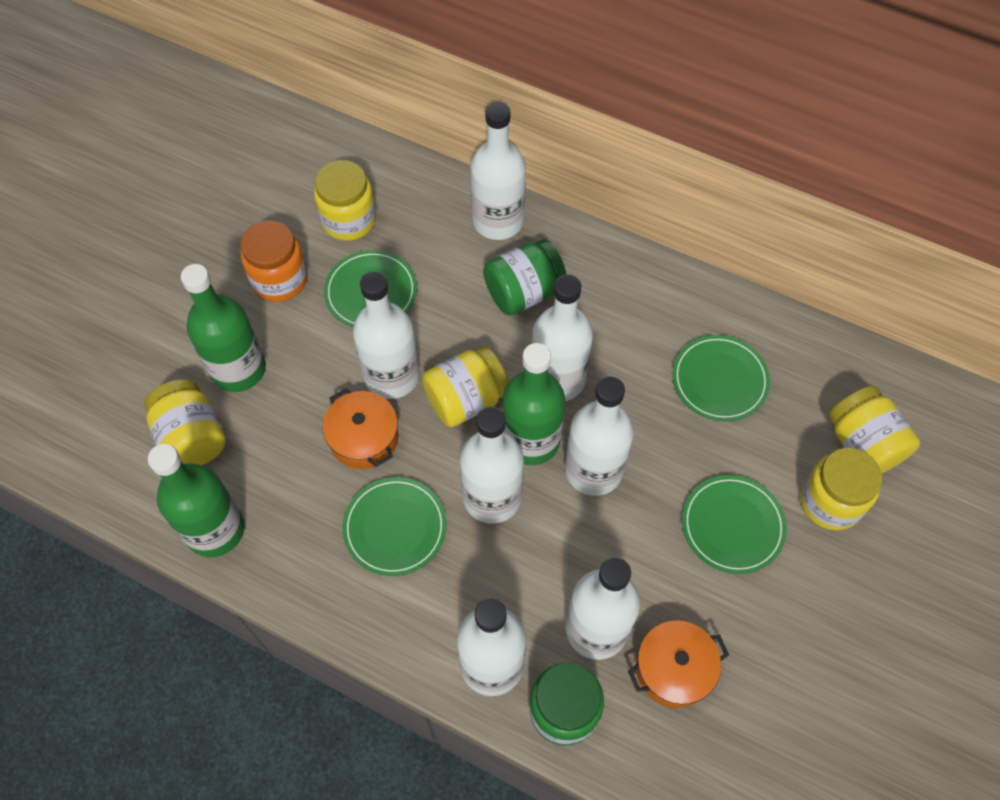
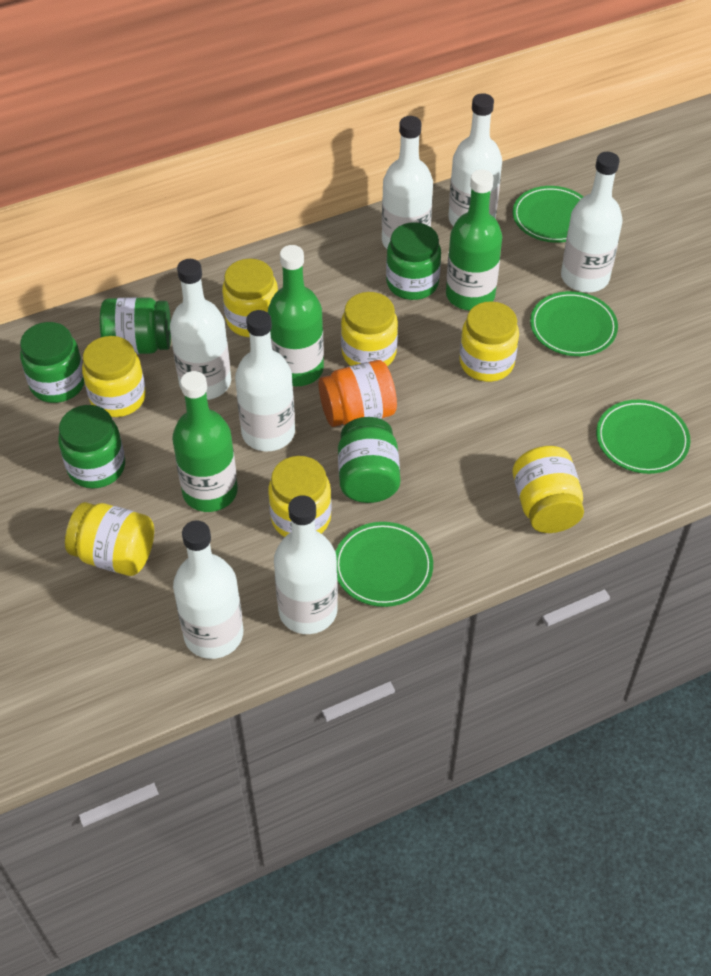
green jar: 2 -> 5
orange pot: 2 -> 0
yellow jar: 5 -> 7

